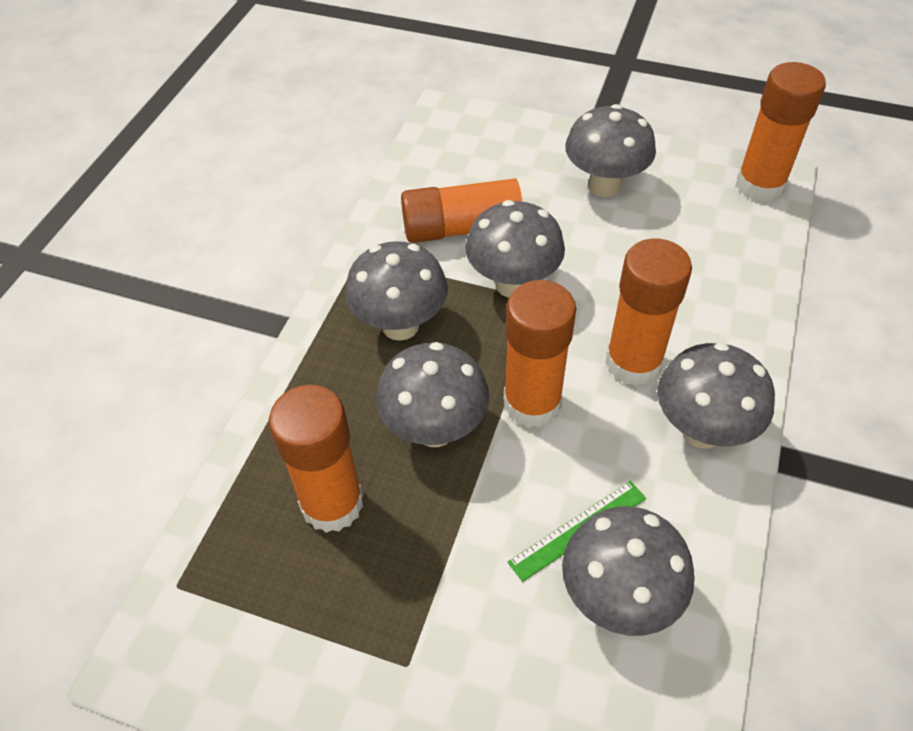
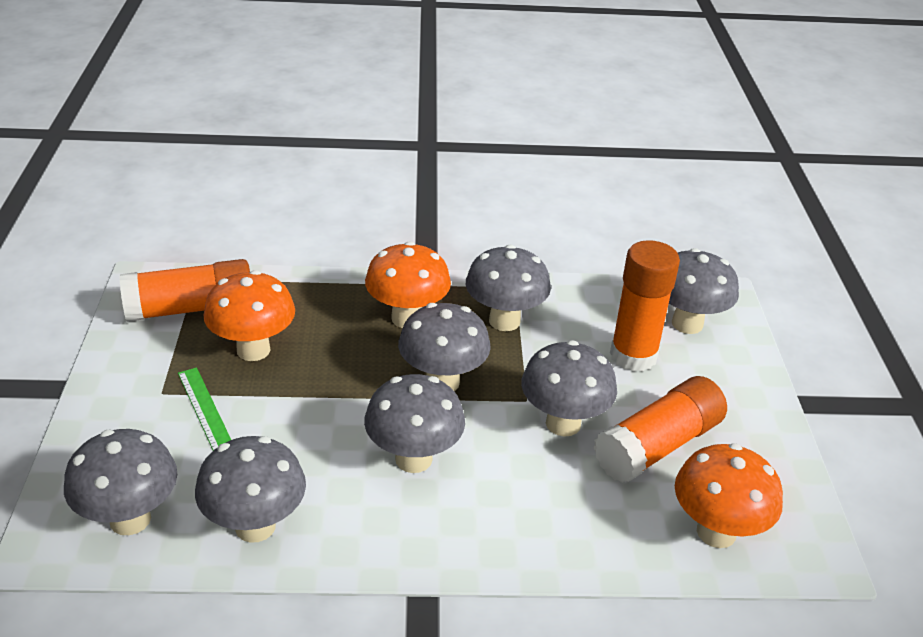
grey mushroom: 6 -> 7
orange glue stick: 5 -> 3
orange mushroom: 0 -> 3

